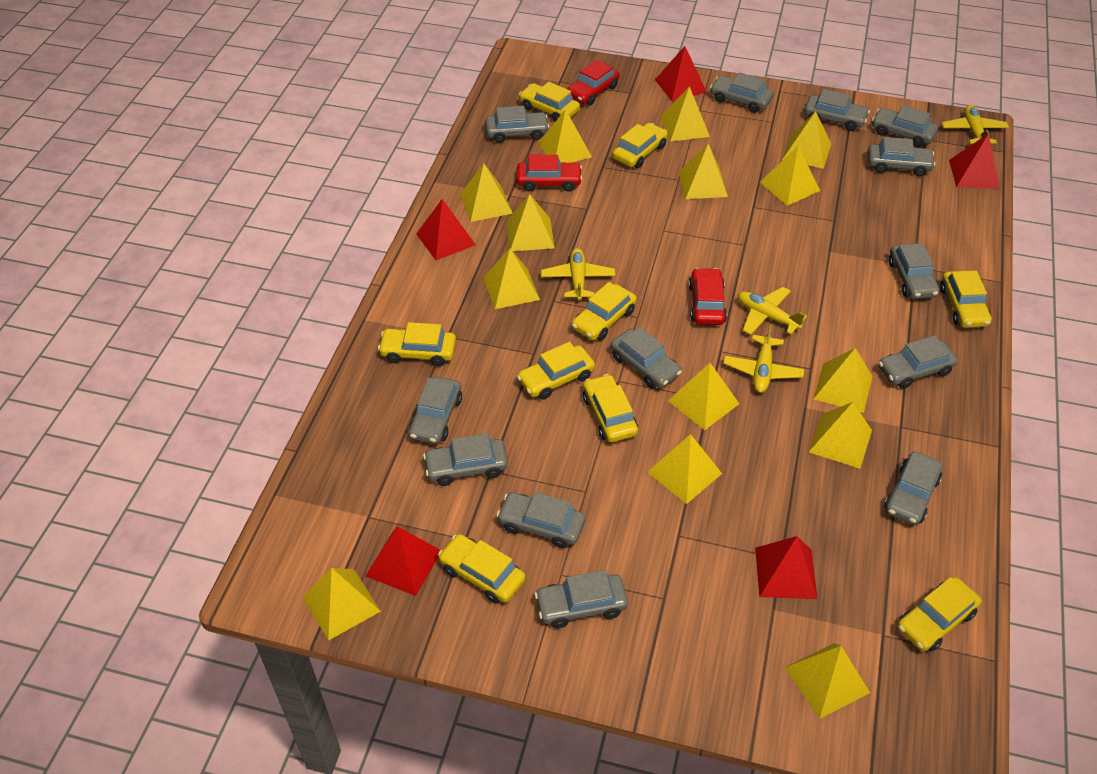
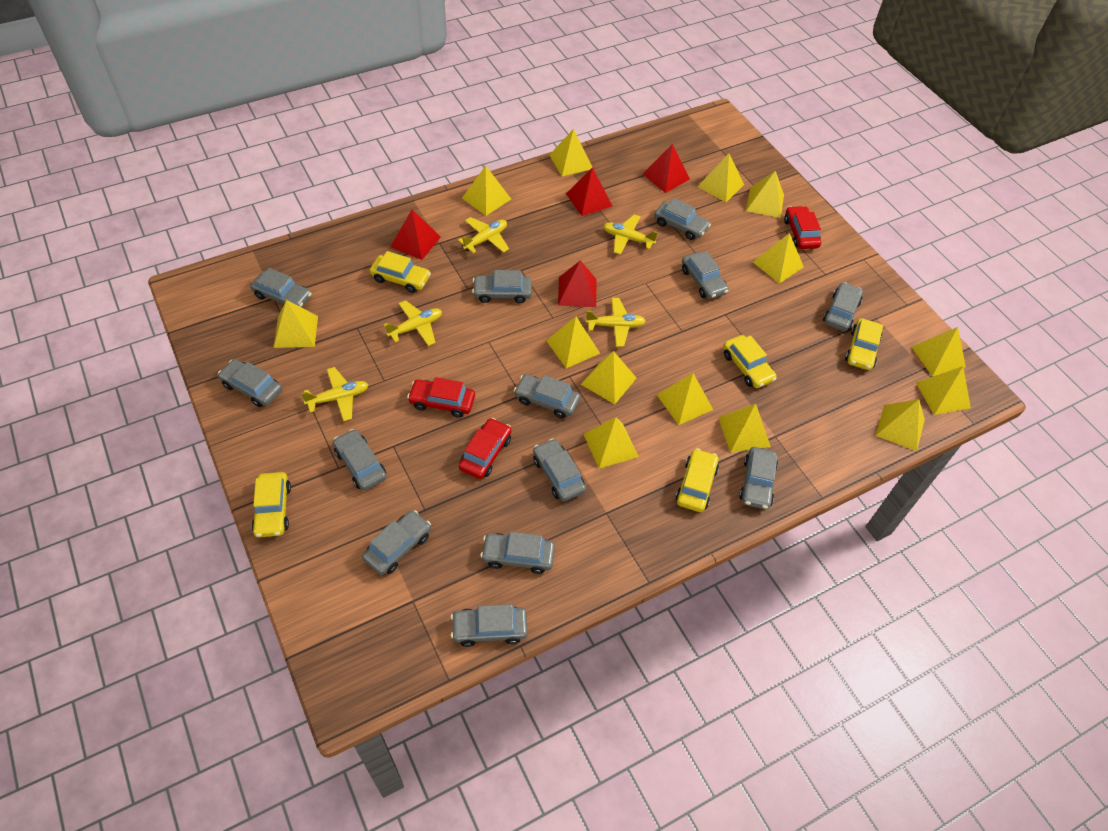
red pyramid: 5 -> 4
yellow car: 9 -> 5
yellow plane: 4 -> 5

